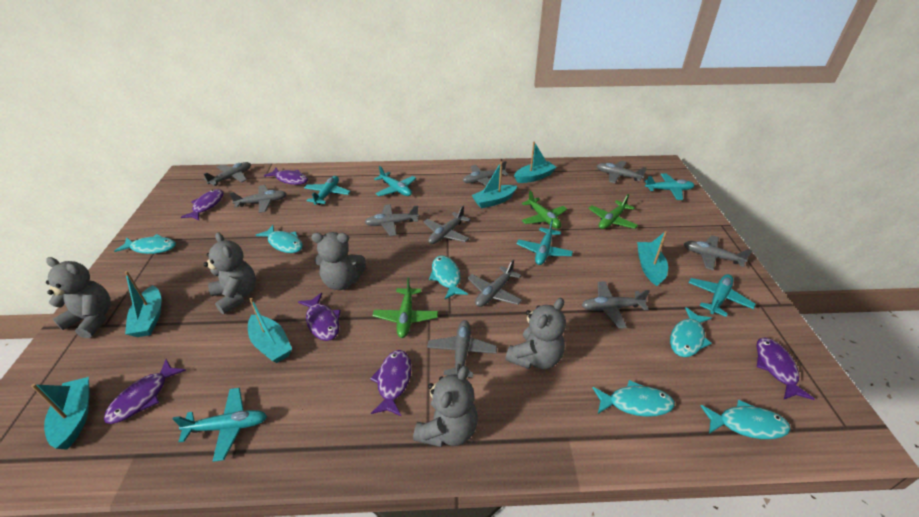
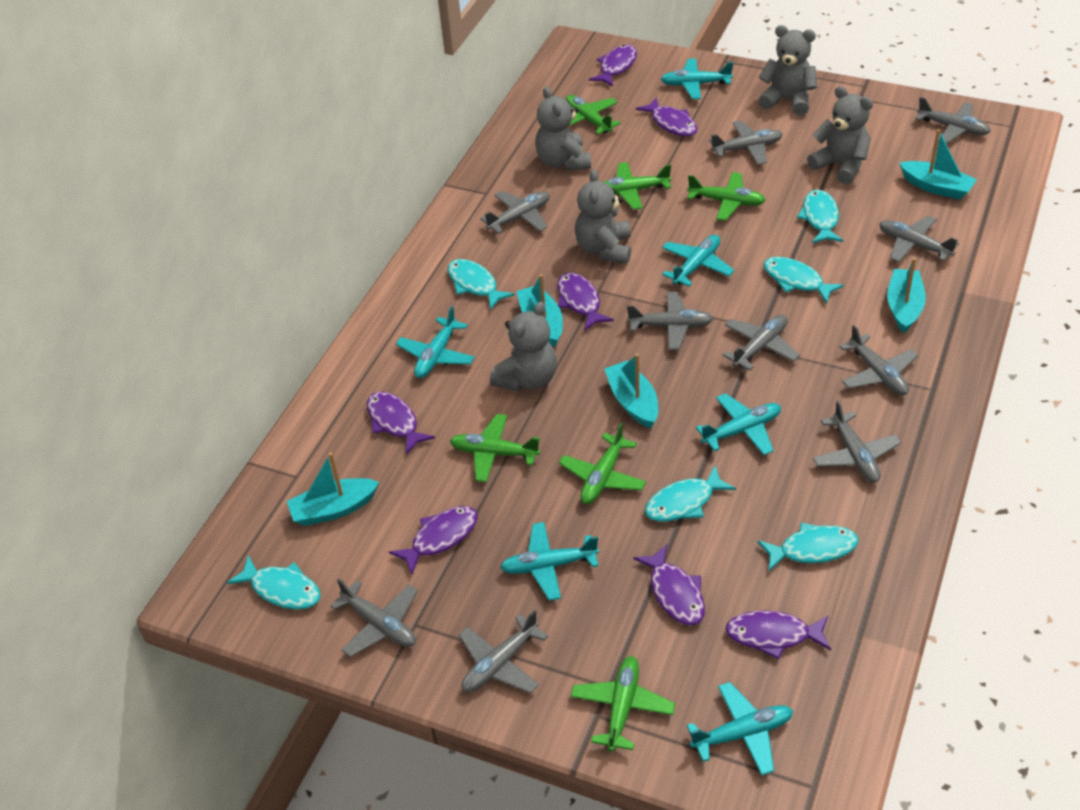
green plane: 3 -> 6
purple fish: 6 -> 7
turquoise boat: 6 -> 5

